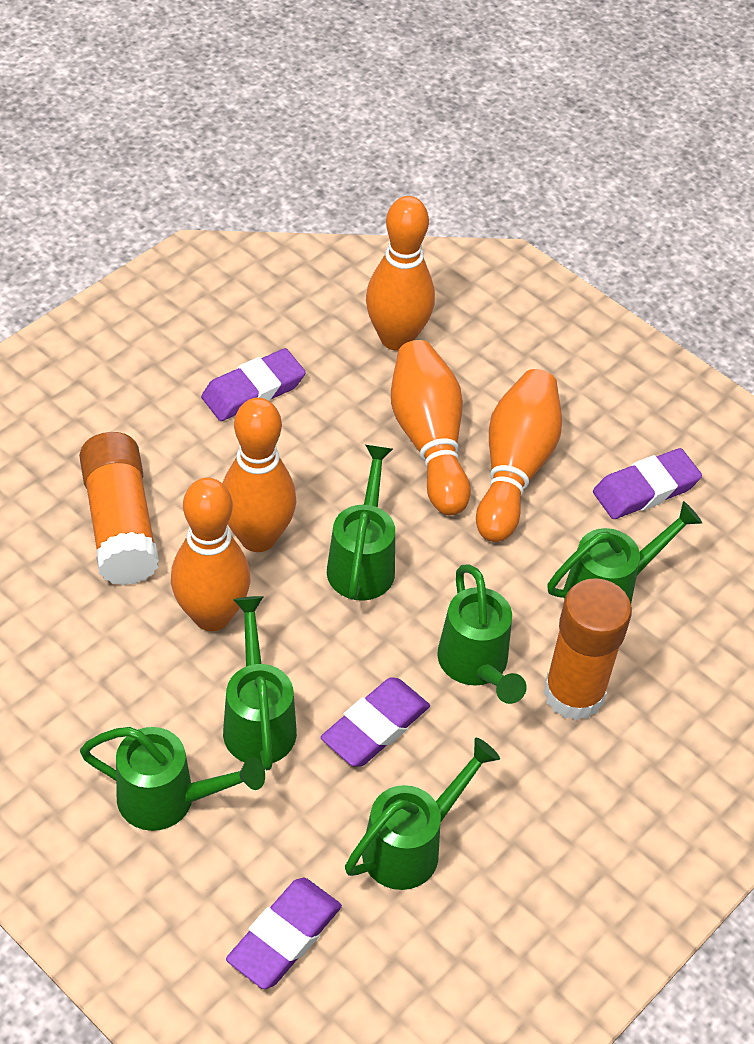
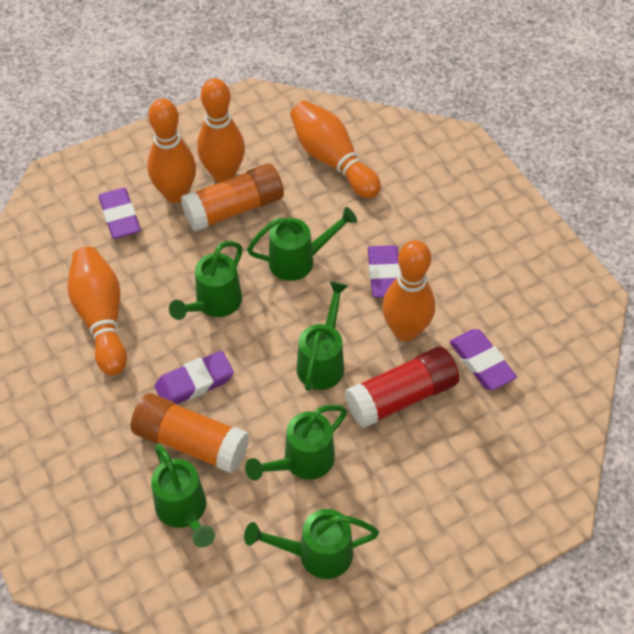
red glue stick: 0 -> 1

